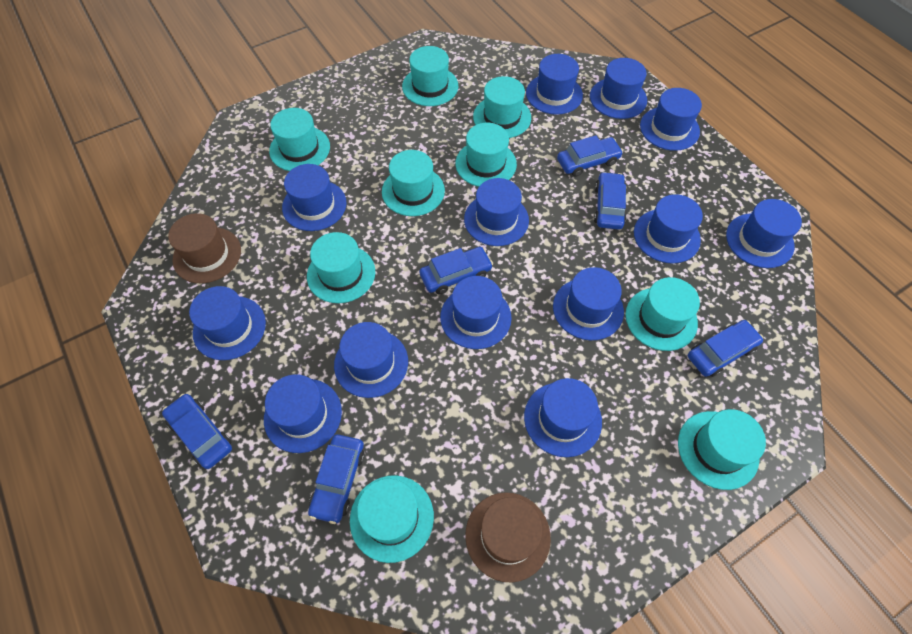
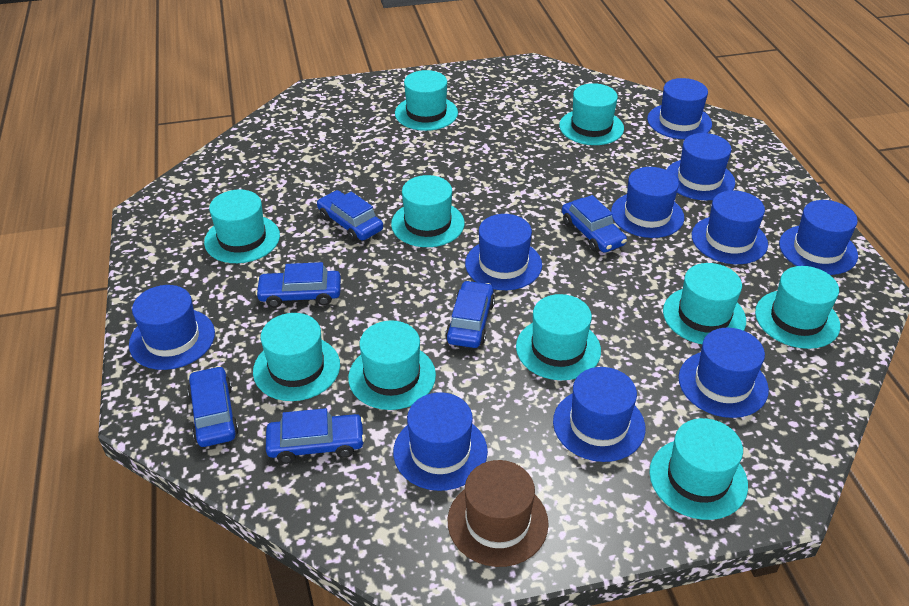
blue hat: 13 -> 10
brown hat: 2 -> 1
turquoise hat: 9 -> 10

